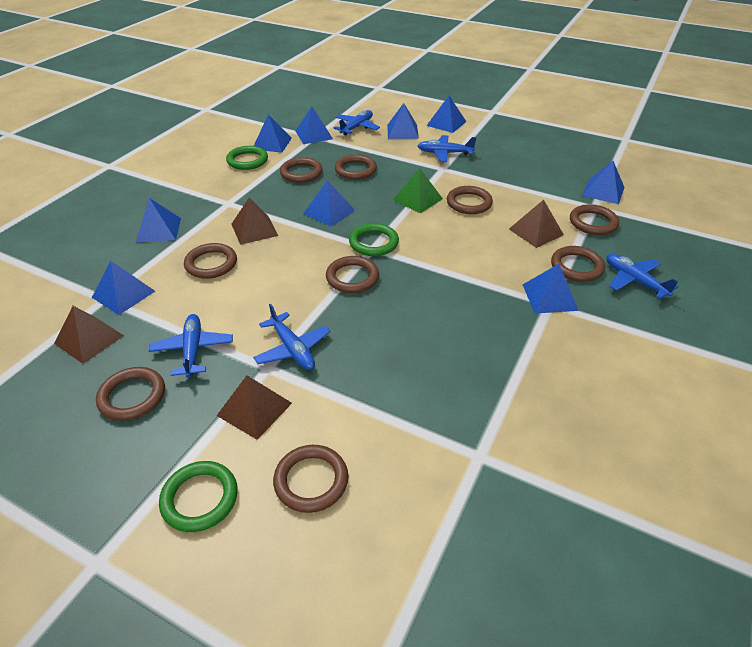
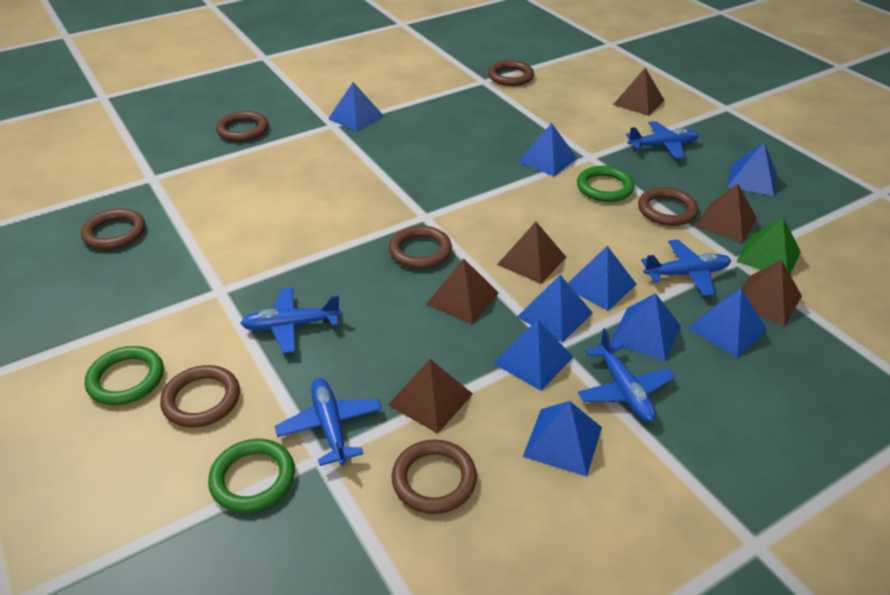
brown pyramid: 4 -> 6
brown ring: 9 -> 7

